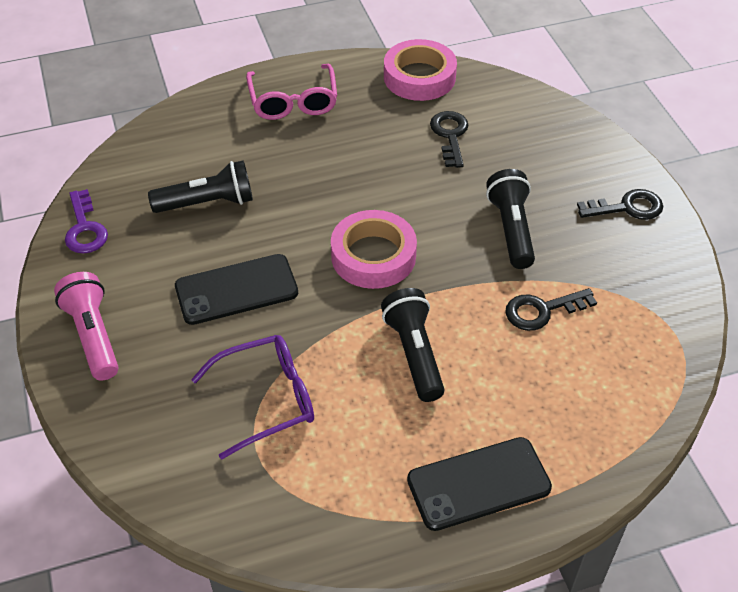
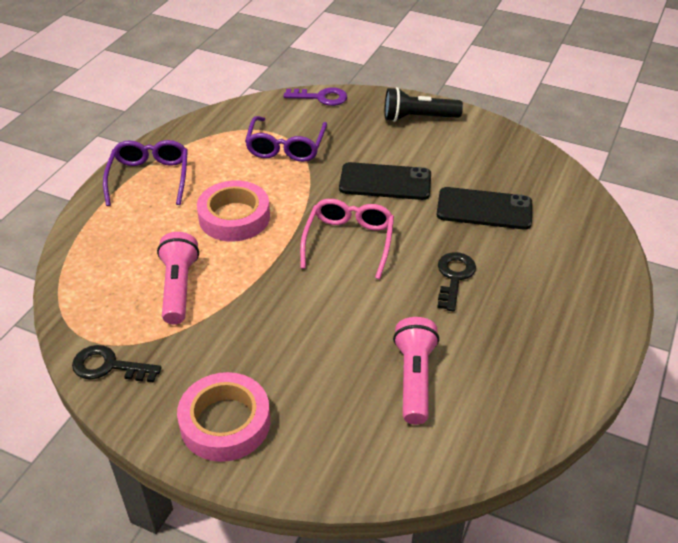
black flashlight: 3 -> 1
black key: 3 -> 2
pink flashlight: 1 -> 2
purple glasses: 1 -> 2

